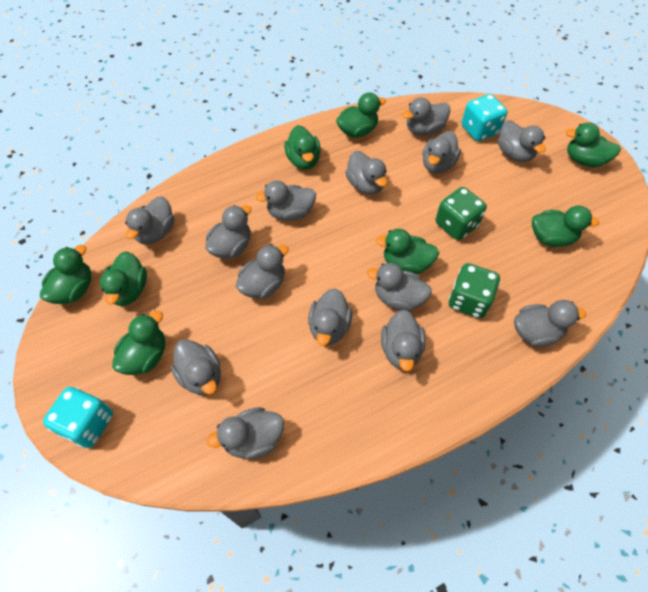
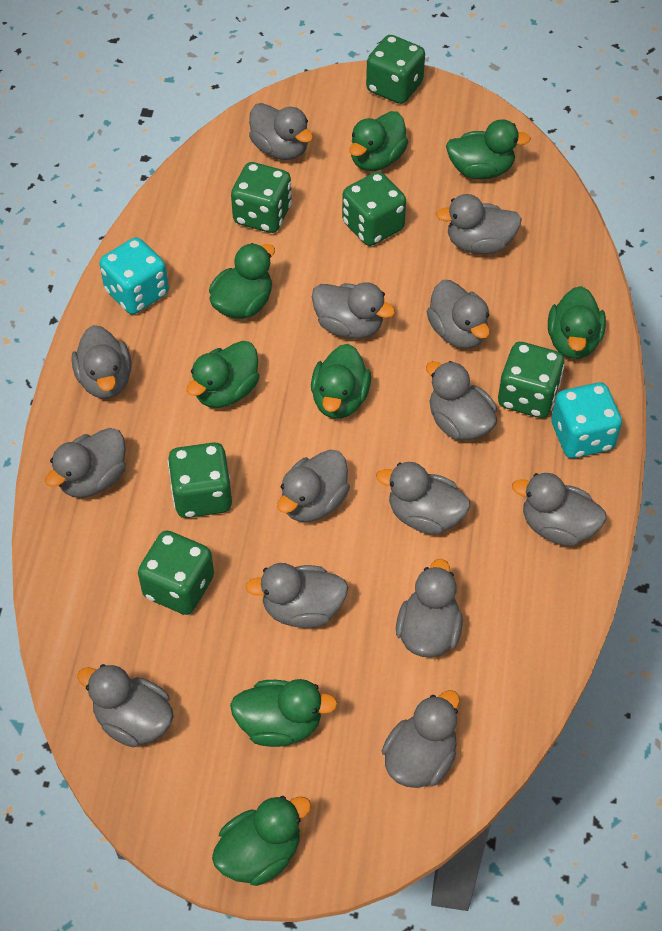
green dice: 2 -> 6

